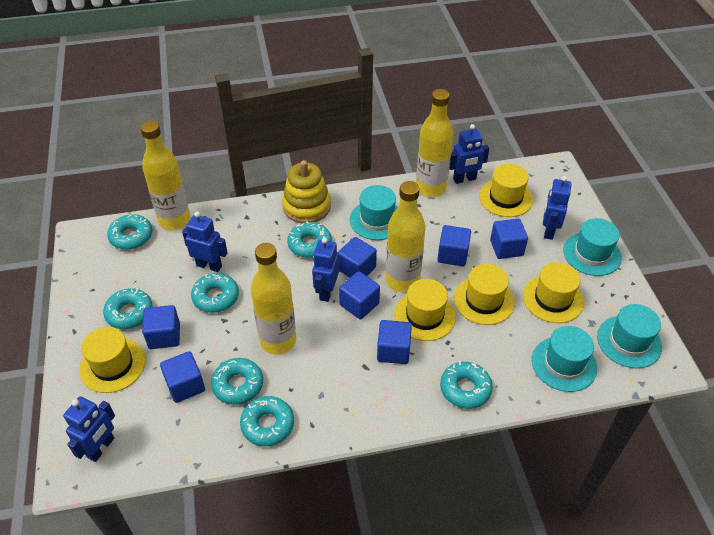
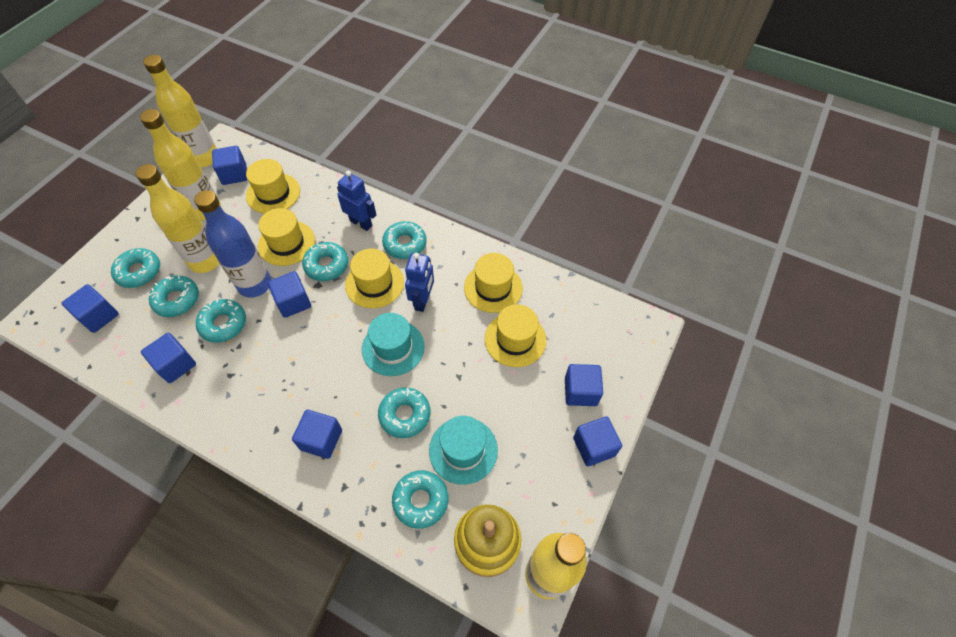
blue bottle: 0 -> 1
blue robot: 5 -> 2
turquoise hat: 4 -> 2

